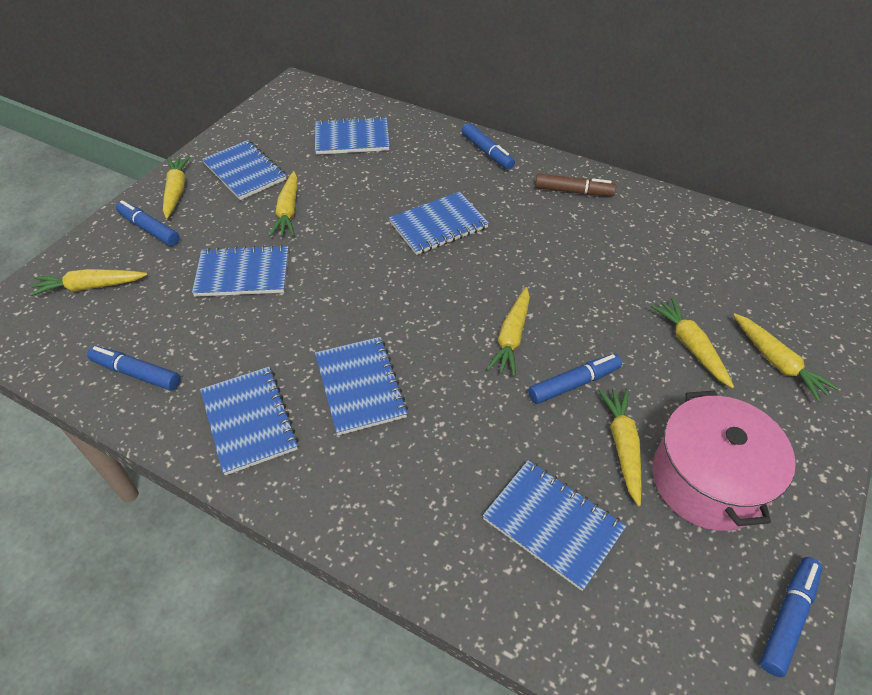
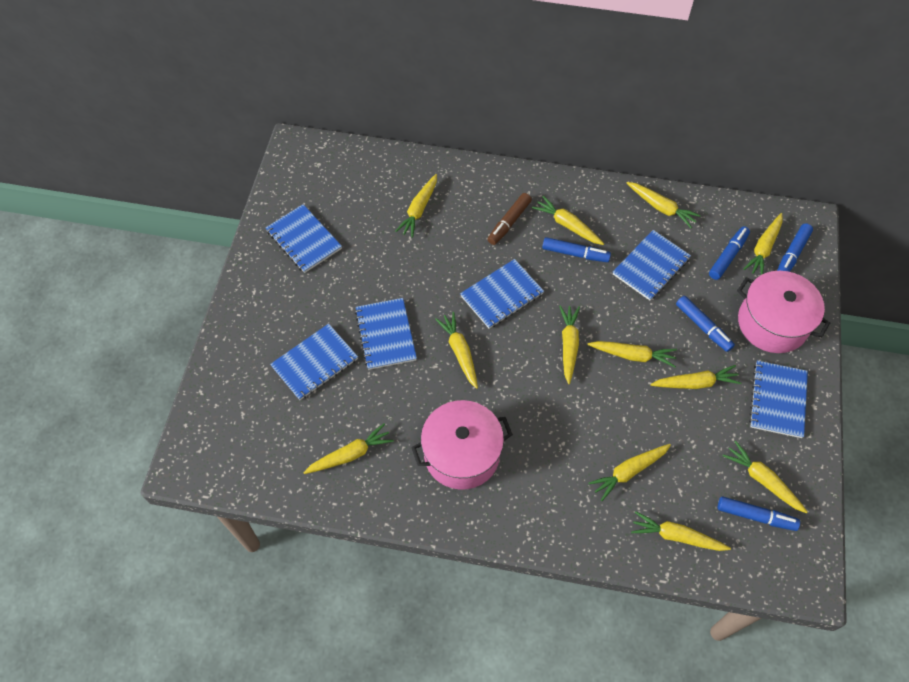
blue notebook: 7 -> 6
pink pot: 1 -> 2
yellow carrot: 7 -> 12

